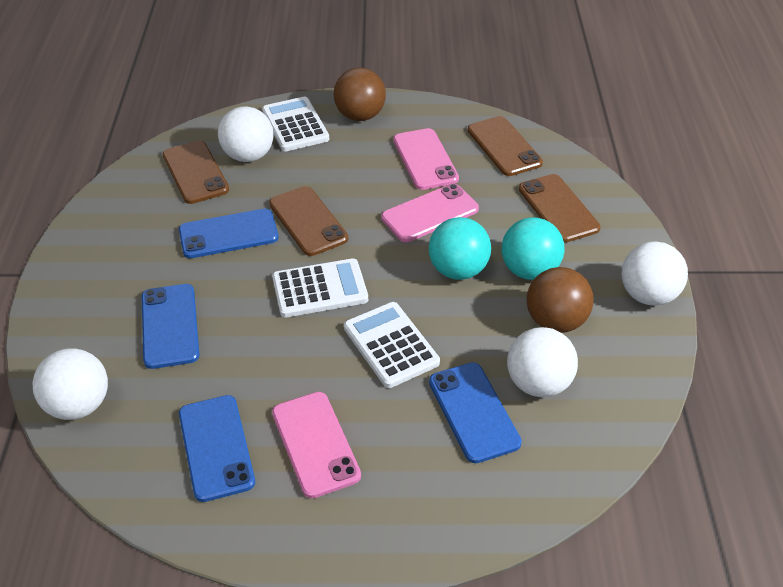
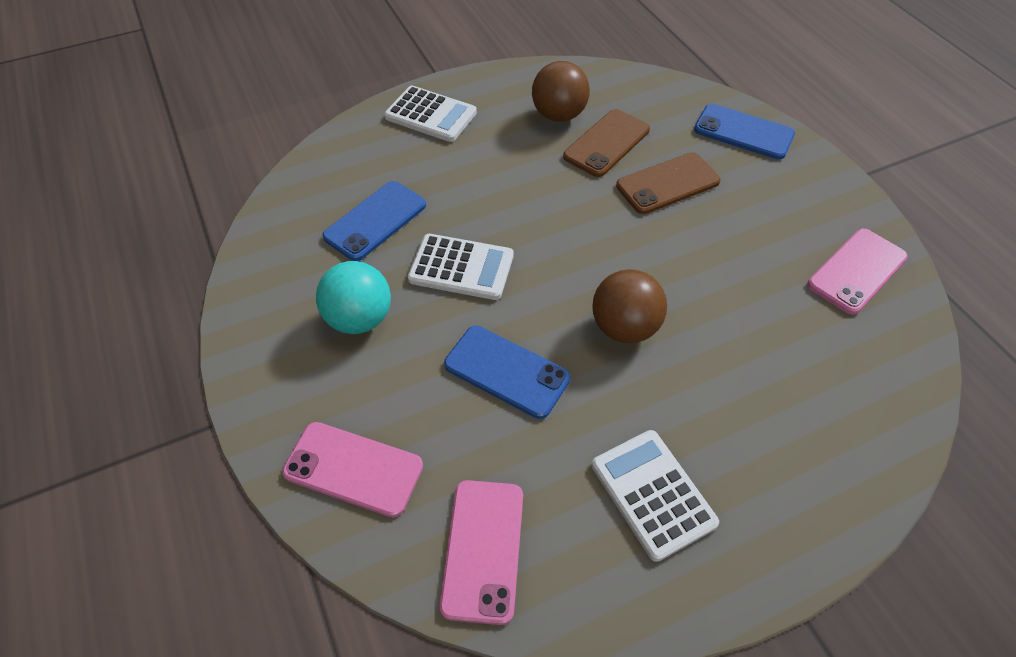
blue phone: 4 -> 3
brown phone: 4 -> 2
turquoise ball: 2 -> 1
white ball: 4 -> 0

